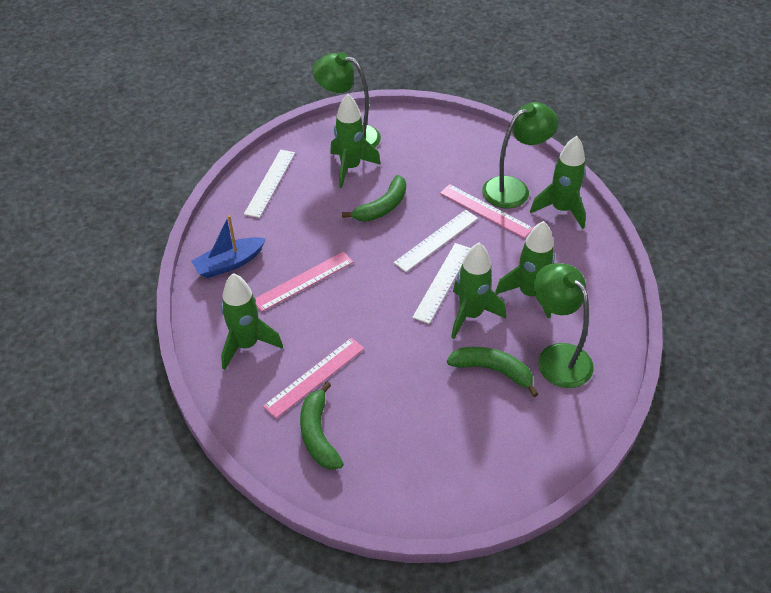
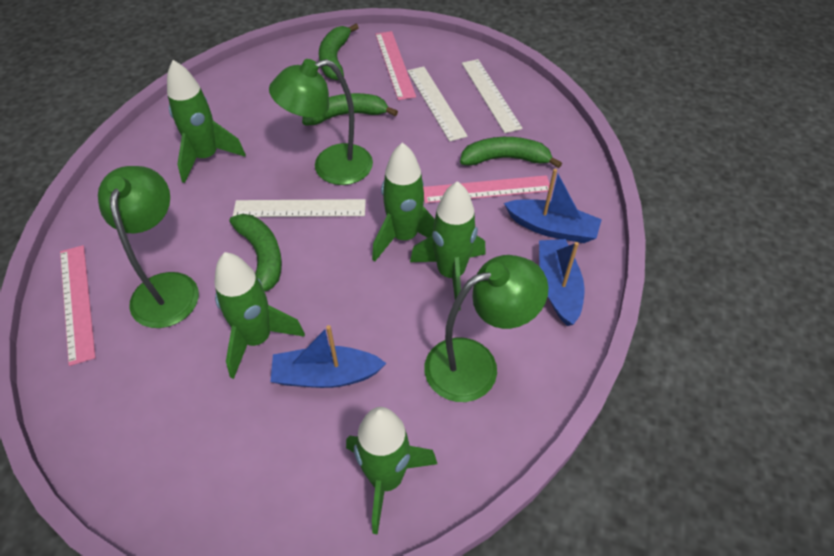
blue boat: 1 -> 3
green banana: 3 -> 4

